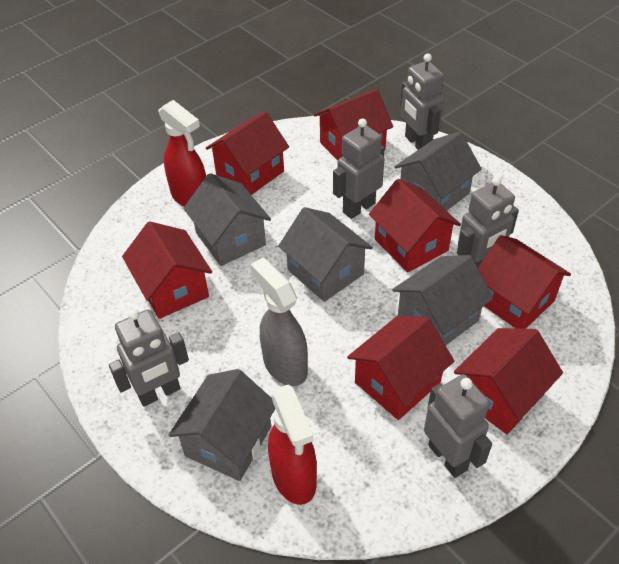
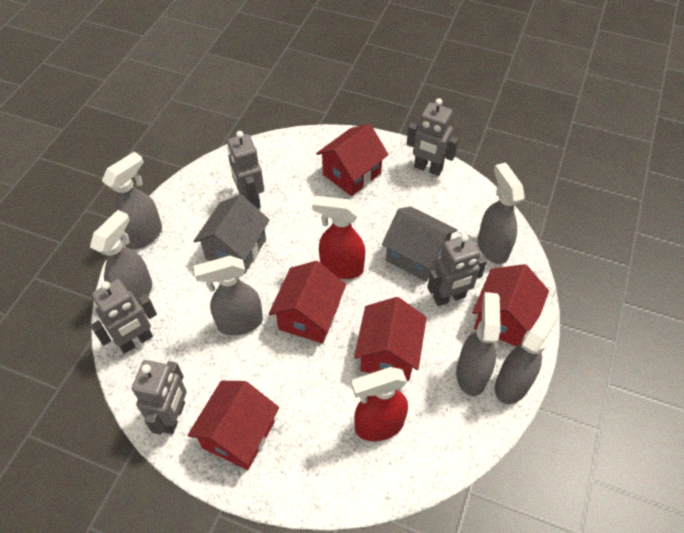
grey house: 5 -> 2
grey spray bottle: 1 -> 6
red house: 7 -> 5

